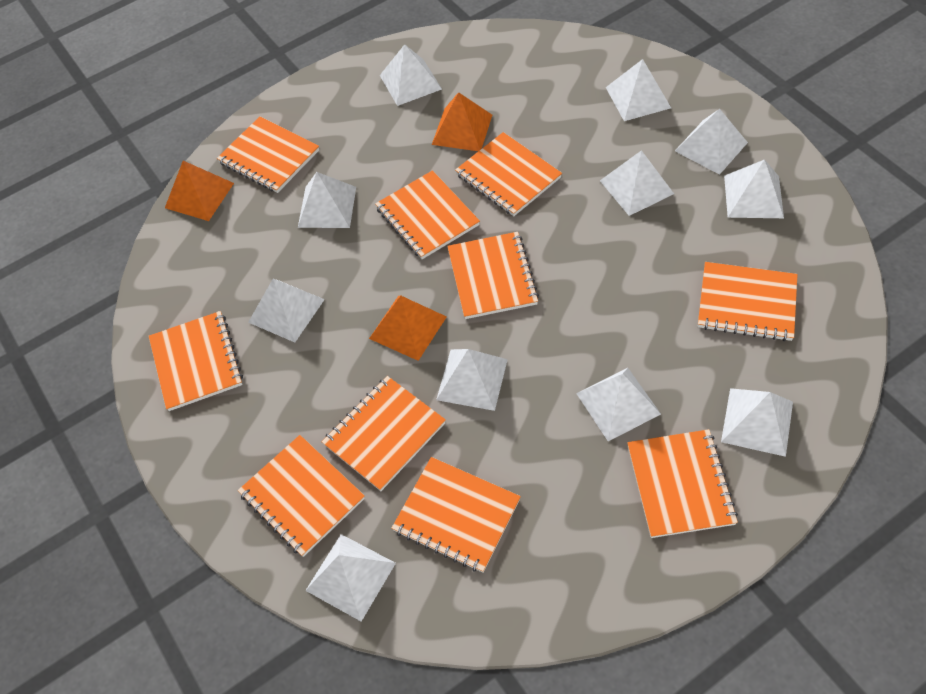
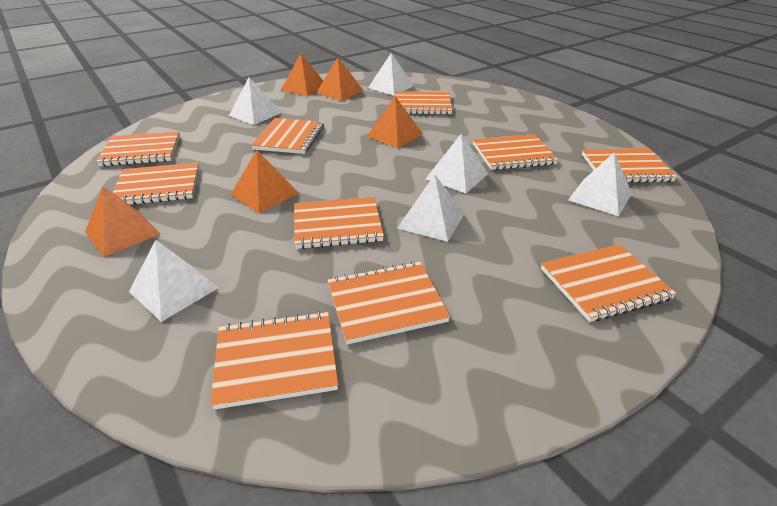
orange pyramid: 3 -> 5
white pyramid: 11 -> 6

